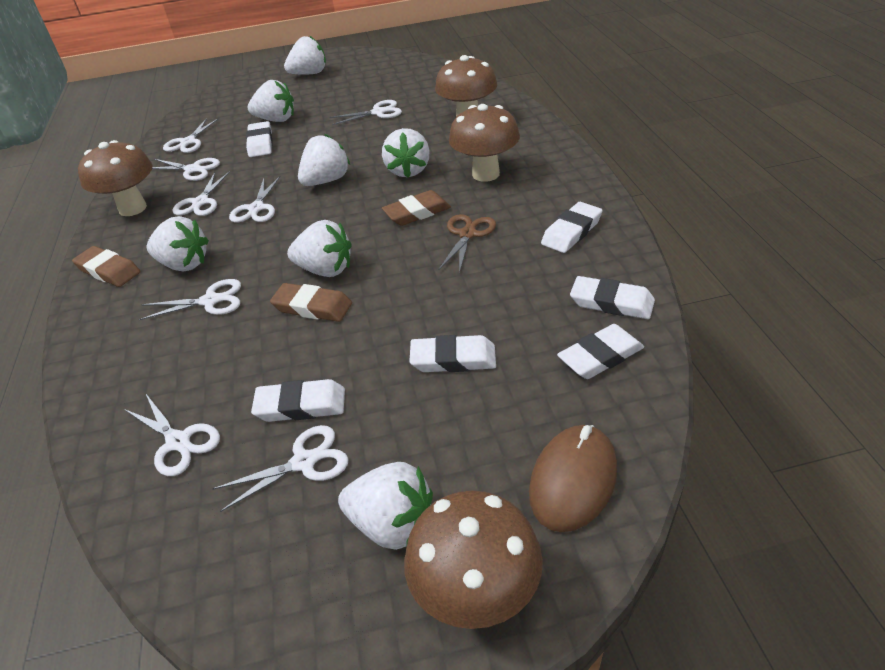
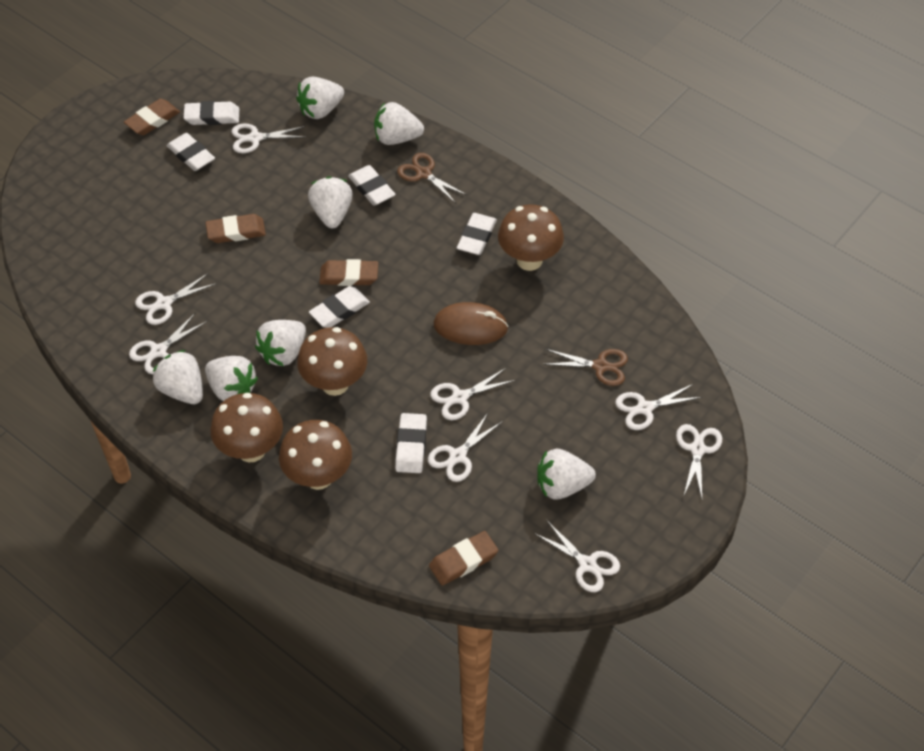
brown eraser: 3 -> 4
brown scissors: 1 -> 2

